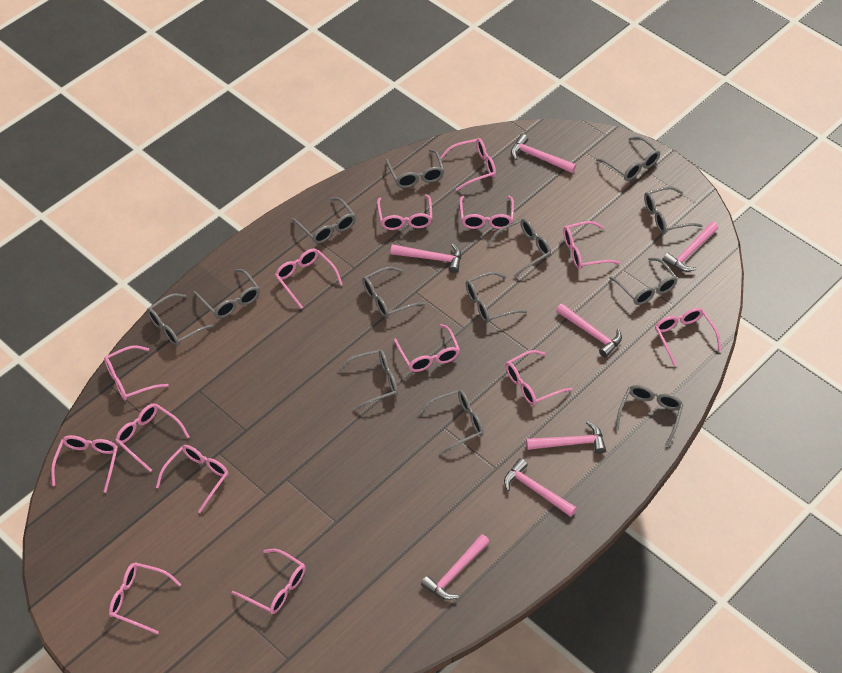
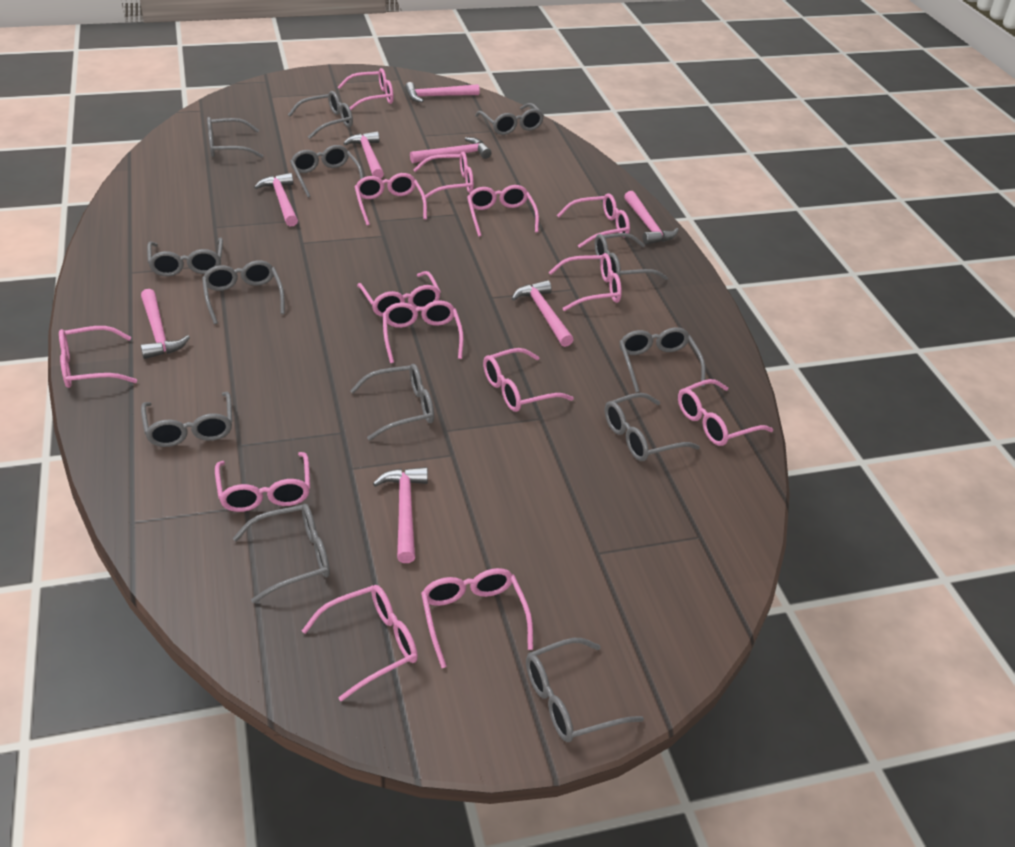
pink hammer: 7 -> 8

